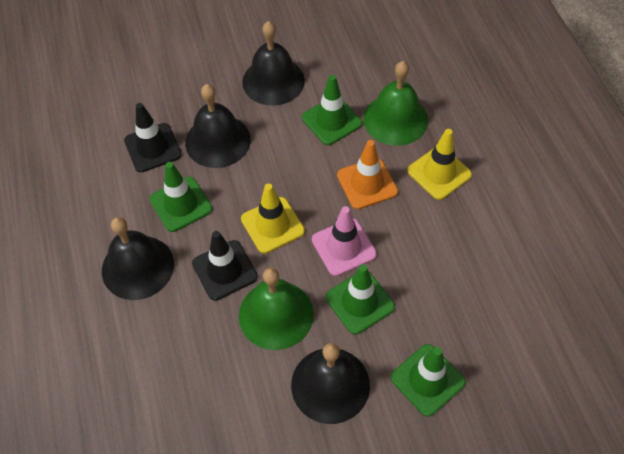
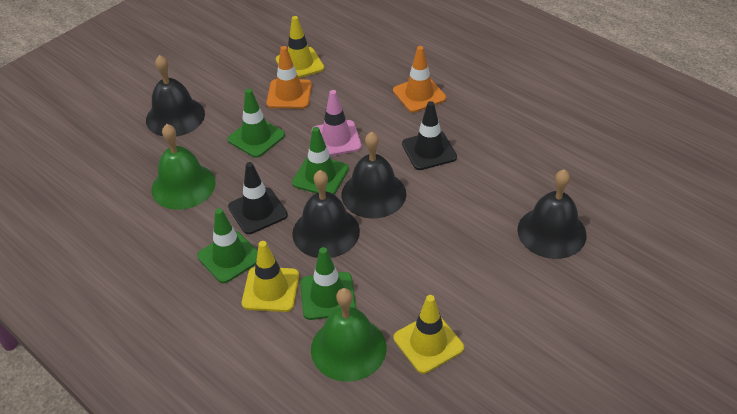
orange traffic cone: 1 -> 2
yellow traffic cone: 2 -> 3

